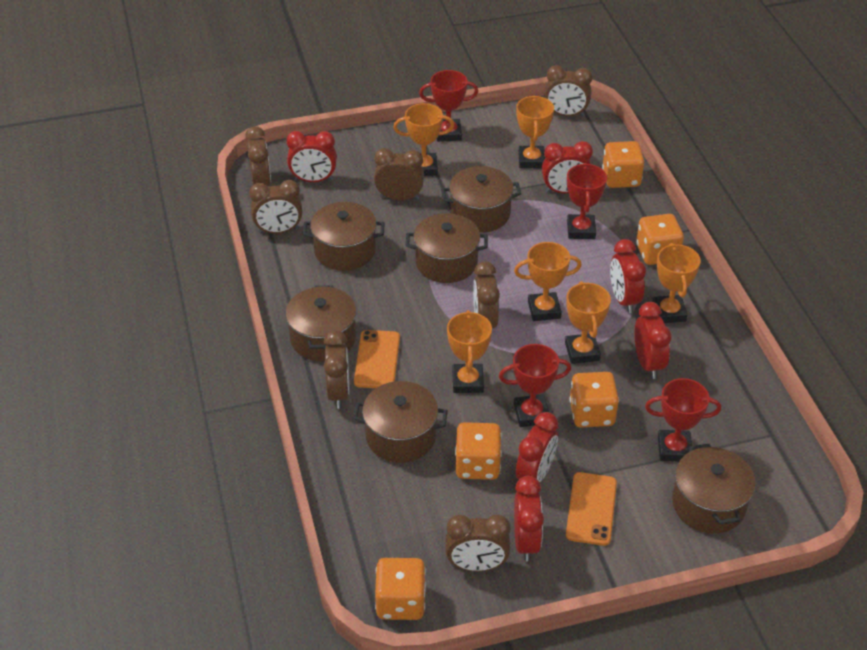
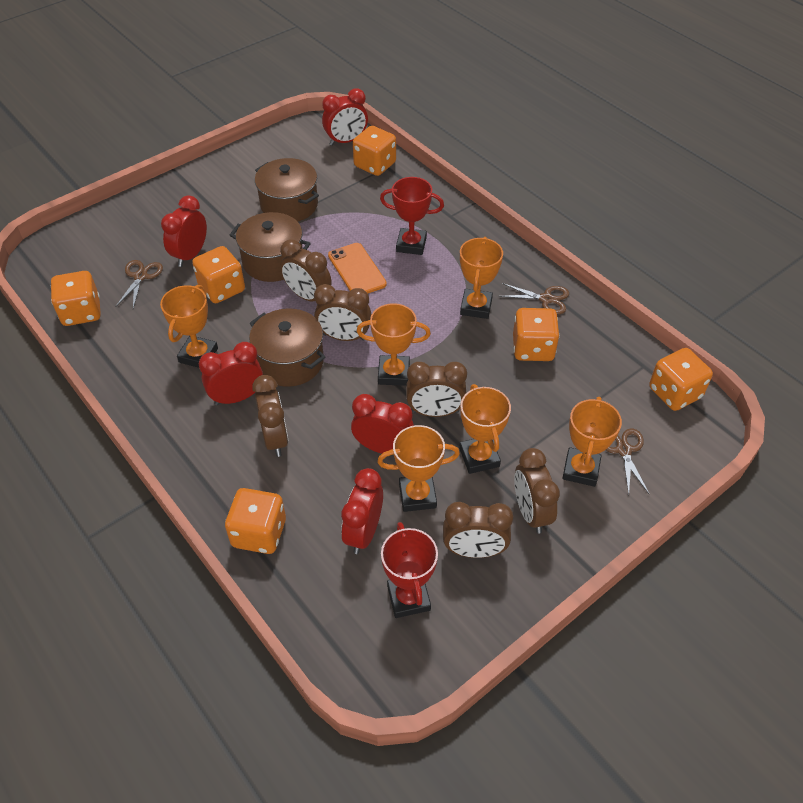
brown clock: 7 -> 6
brown pot: 6 -> 3
brown scissors: 0 -> 3
orange dice: 5 -> 6
orange phone: 2 -> 1
red clock: 6 -> 5
red trophy: 4 -> 2

